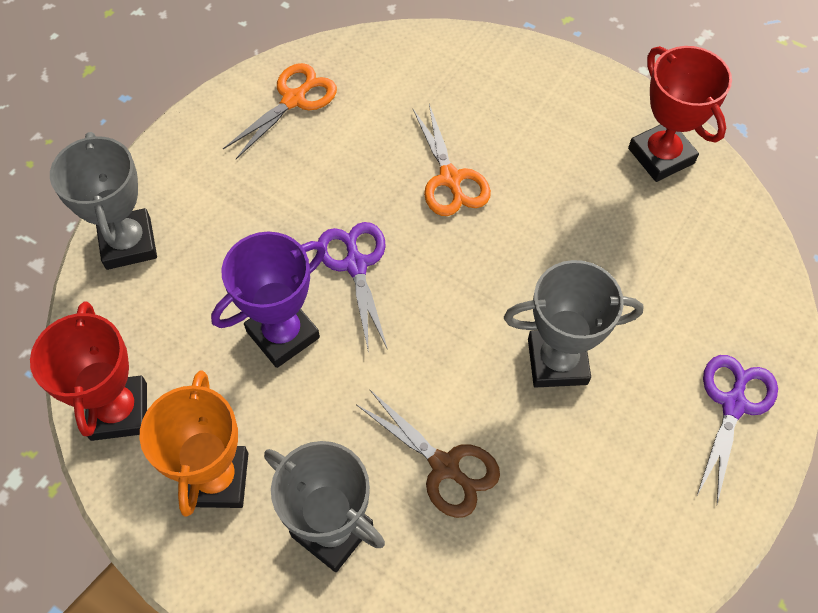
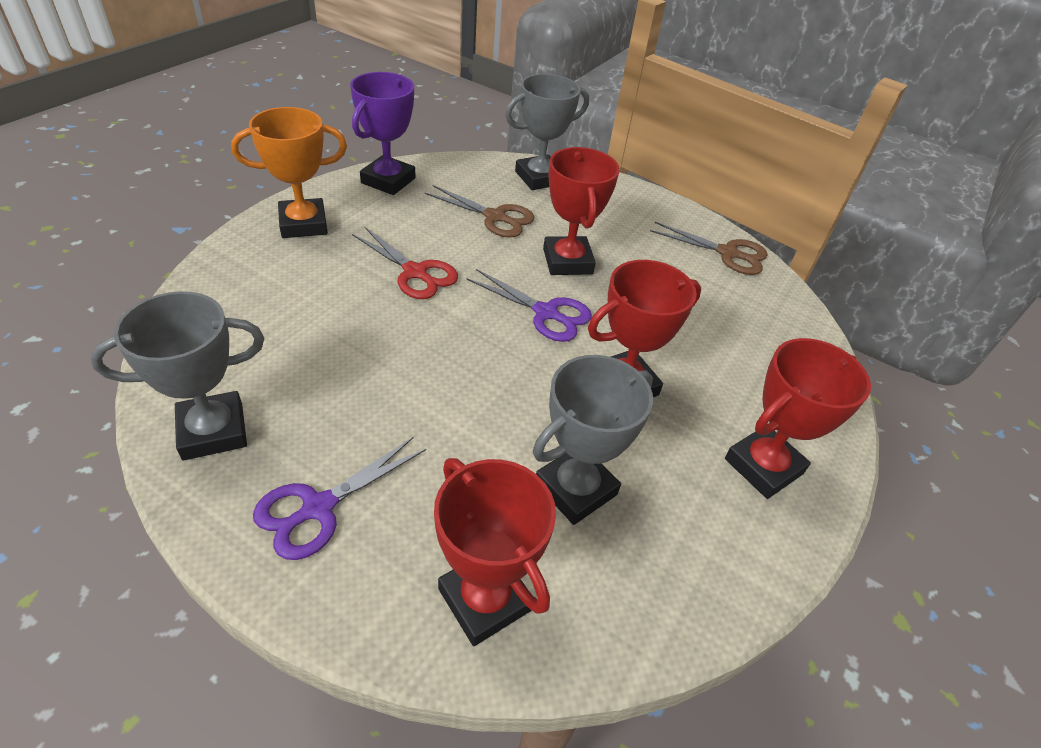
brown scissors: 1 -> 2
orange scissors: 2 -> 0
red scissors: 0 -> 1
red trophy: 2 -> 4

